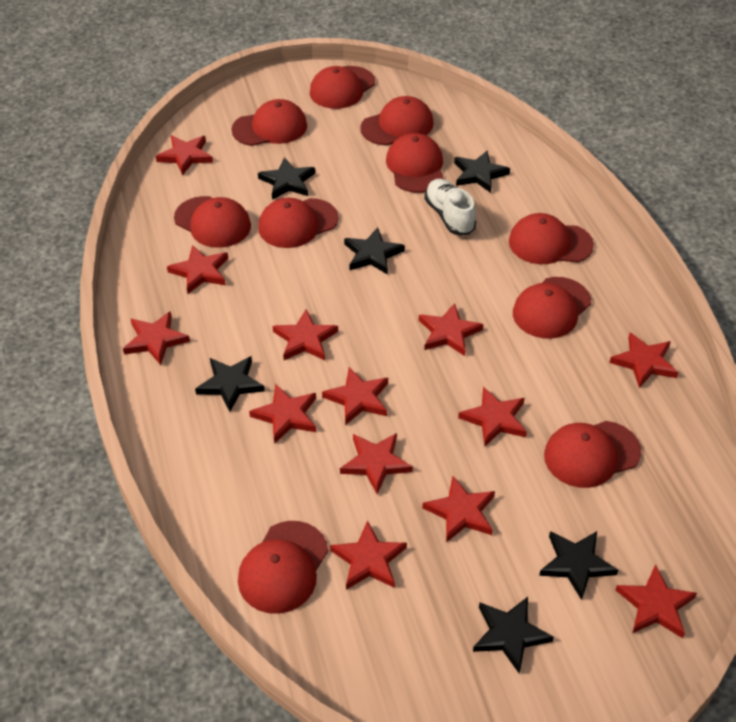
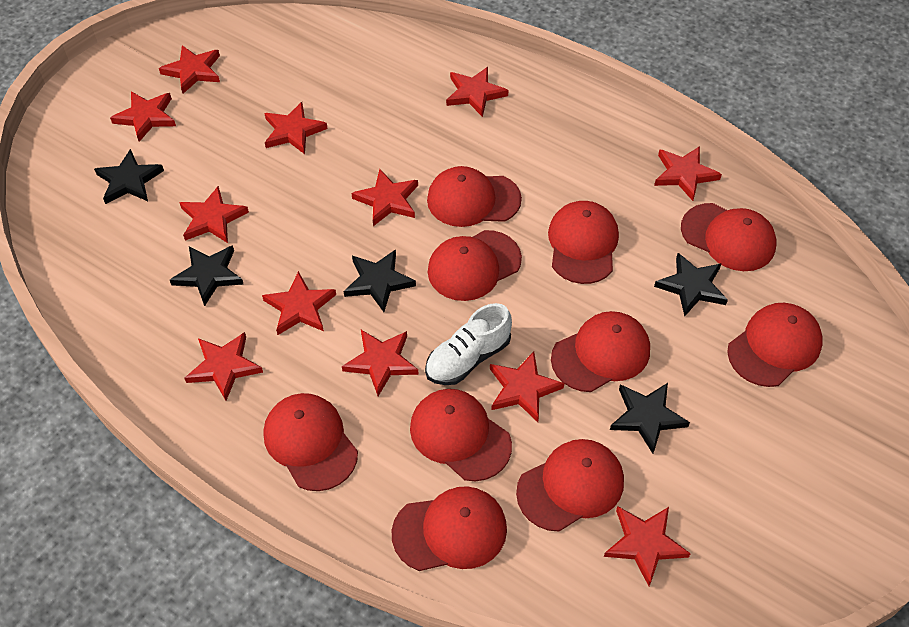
black star: 6 -> 5
red star: 13 -> 12

